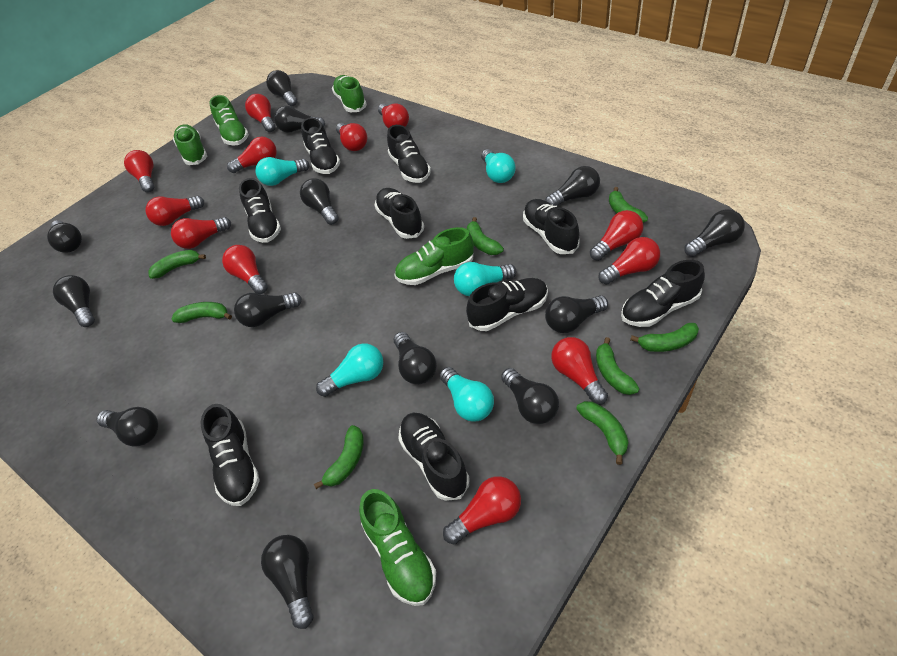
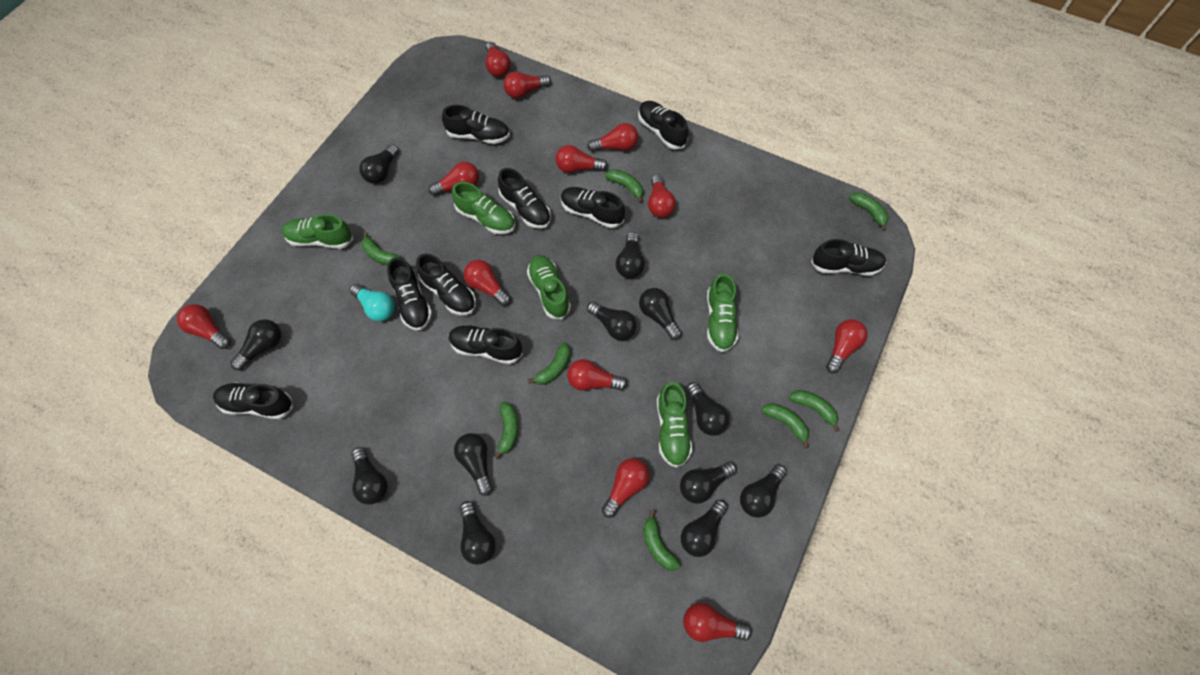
black light bulb: 13 -> 12
turquoise light bulb: 5 -> 1

